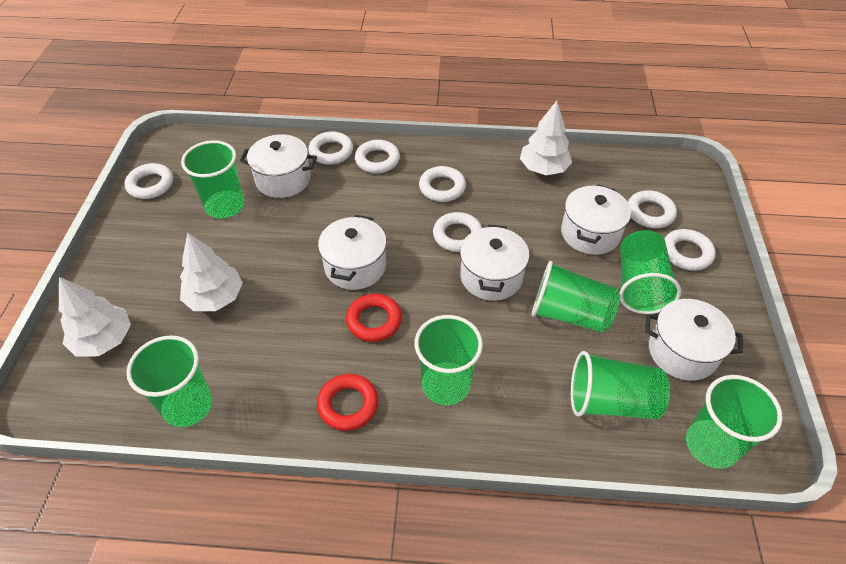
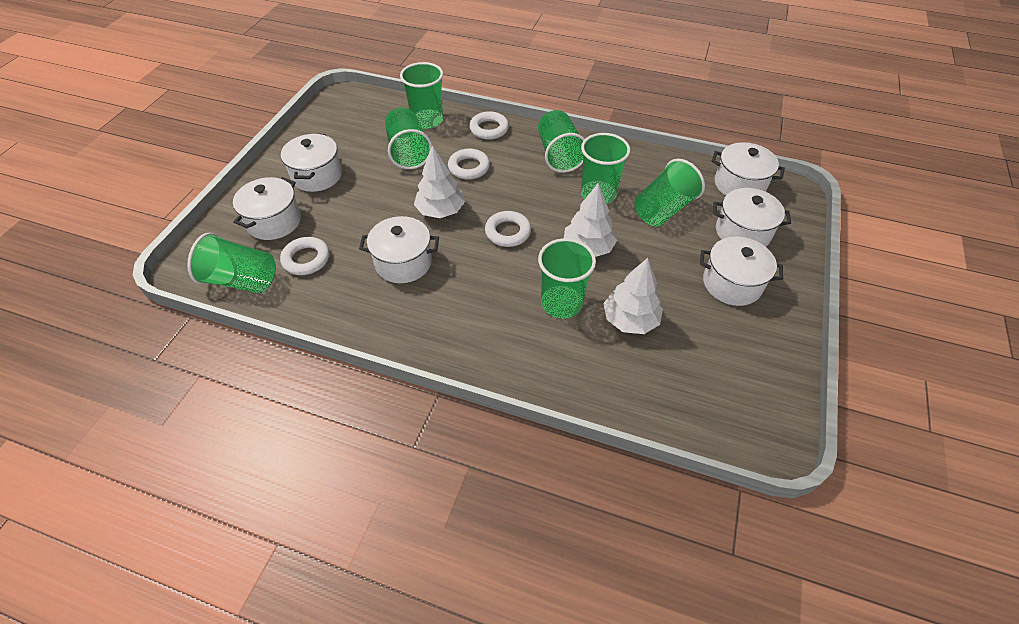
red ring: 2 -> 0
white pot: 5 -> 6
white ring: 7 -> 4

